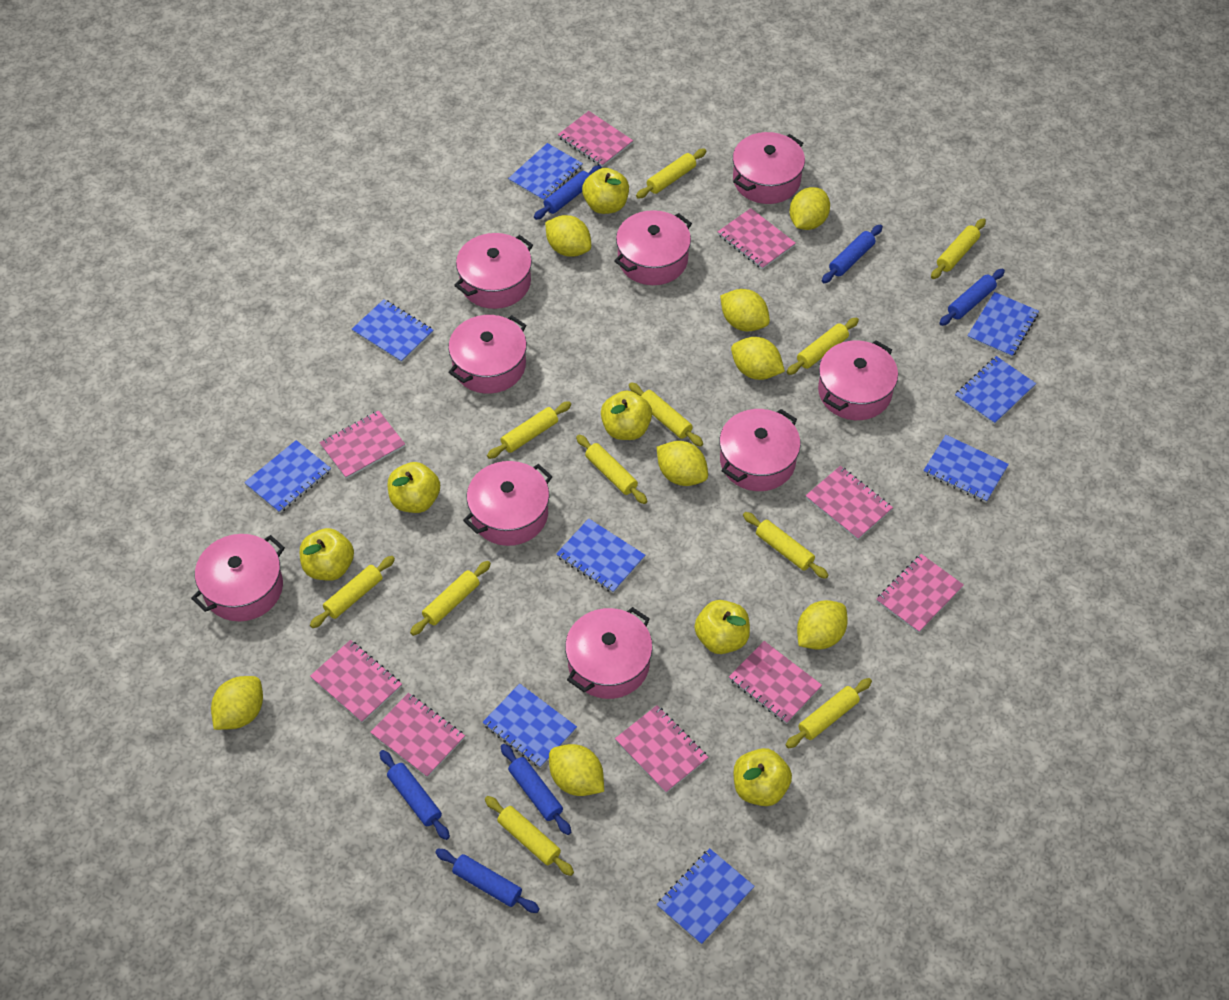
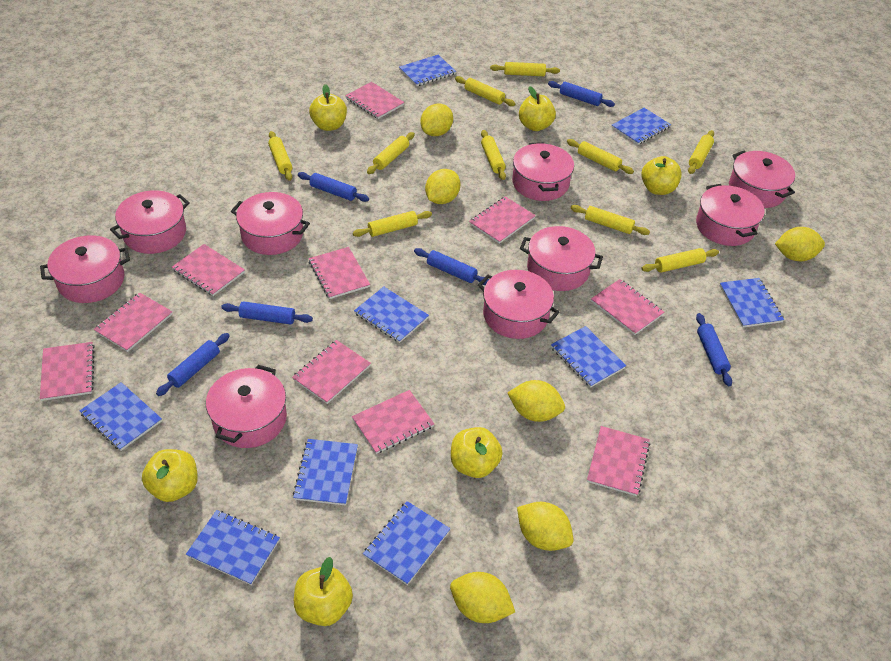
pink notebook: 9 -> 10
yellow lemon: 8 -> 6
yellow rolling pin: 11 -> 10

